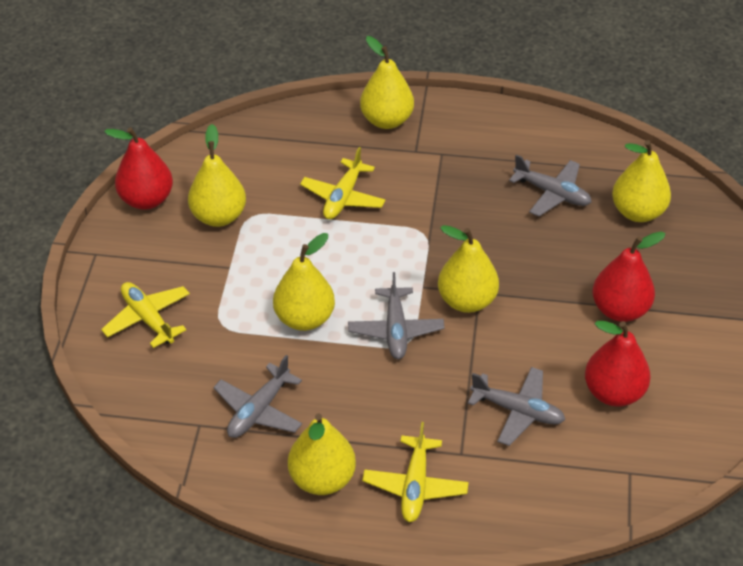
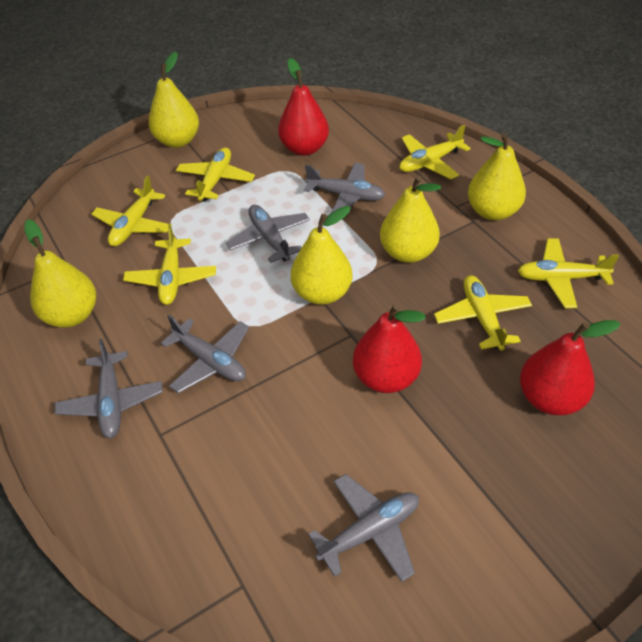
grey plane: 4 -> 5
yellow pear: 6 -> 5
yellow plane: 3 -> 6

